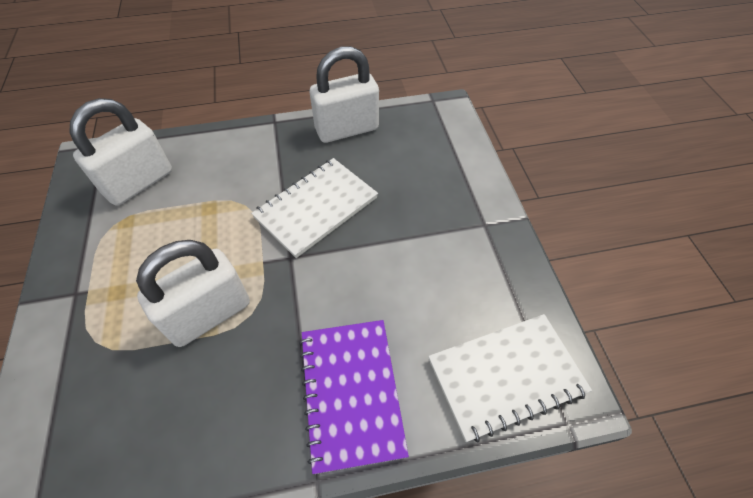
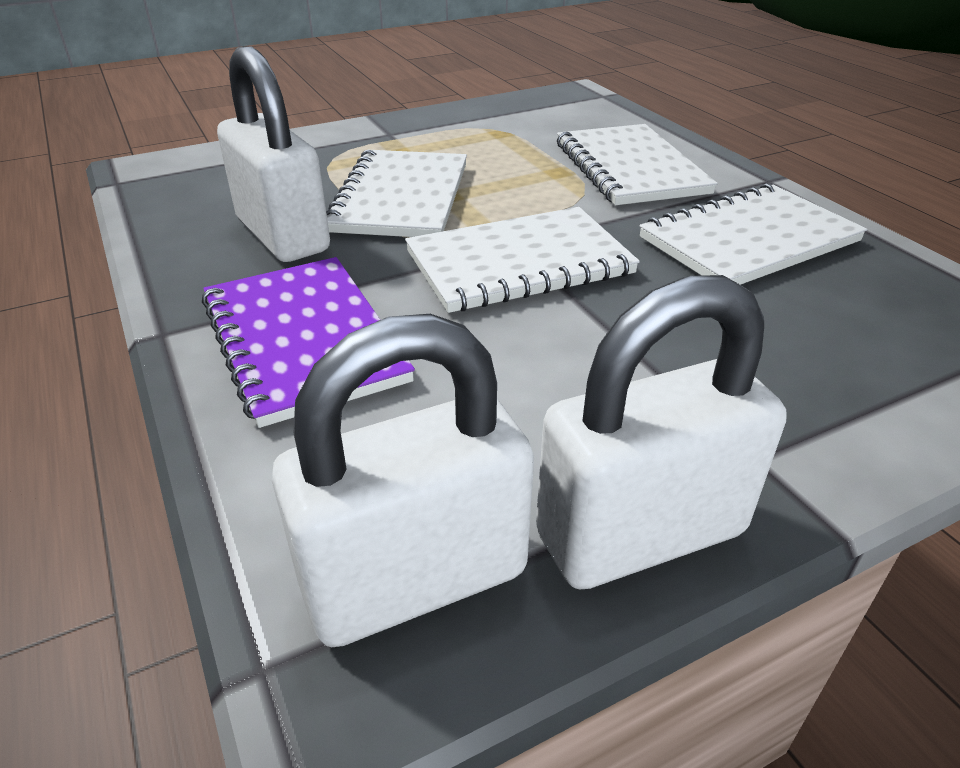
white notebook: 2 -> 4

